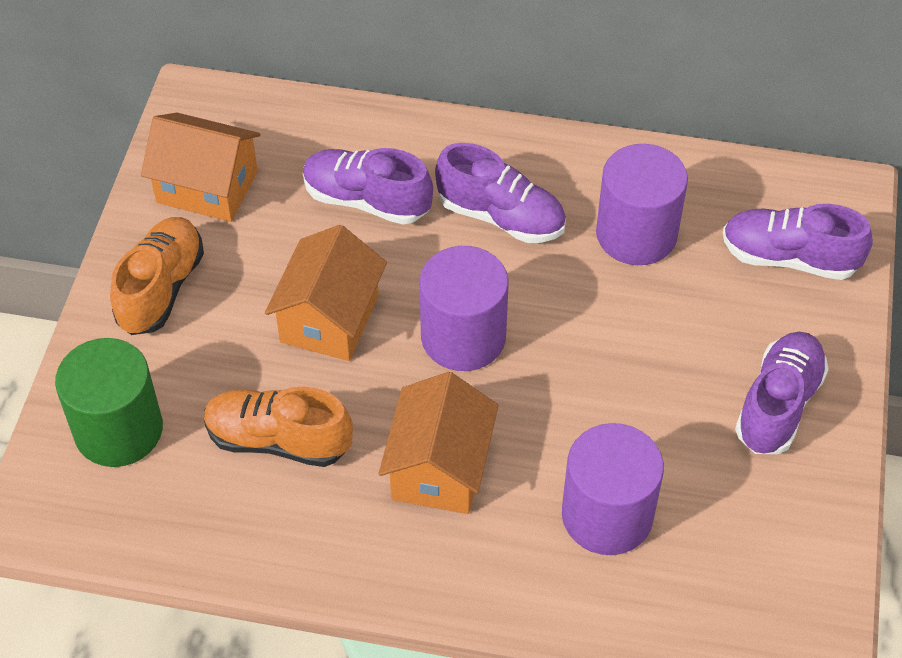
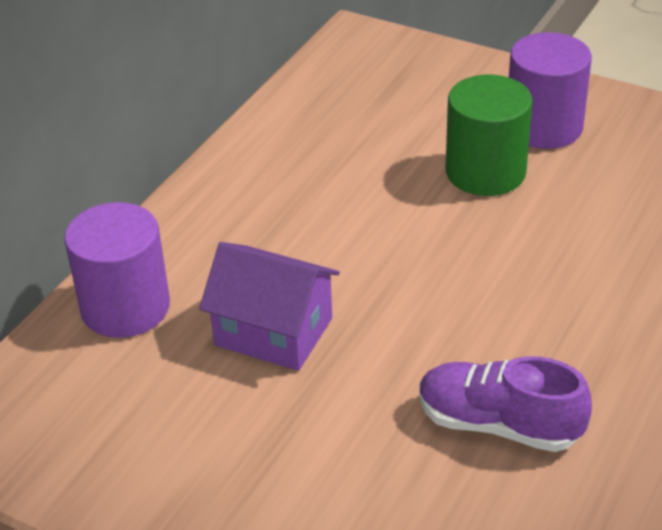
orange house: 3 -> 0
orange shoe: 2 -> 0
purple cylinder: 3 -> 2
purple house: 0 -> 1
purple shoe: 4 -> 1

